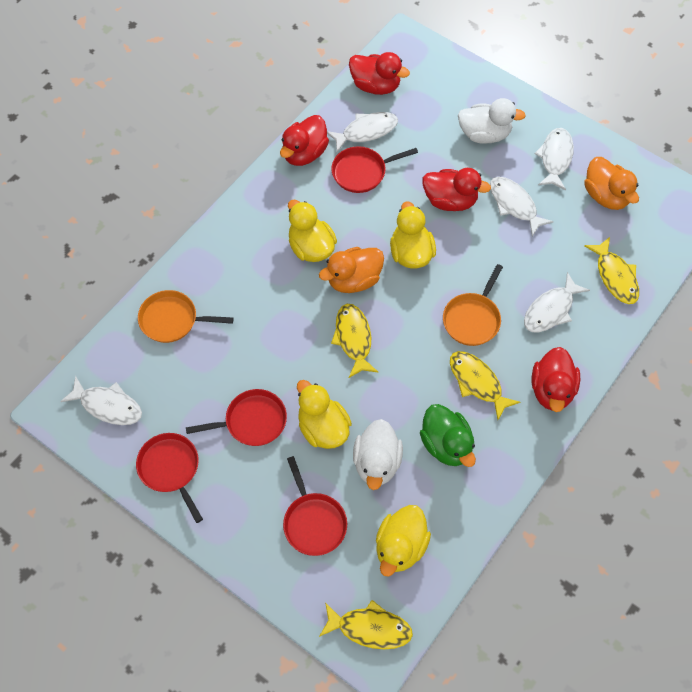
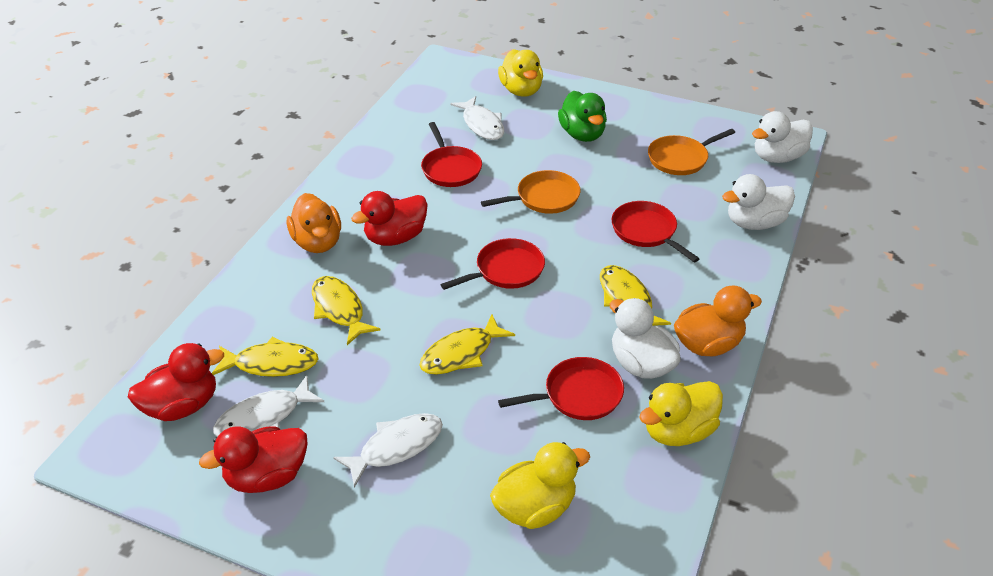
red duck: 4 -> 3
white duck: 2 -> 3
white fish: 5 -> 3
yellow duck: 4 -> 3

